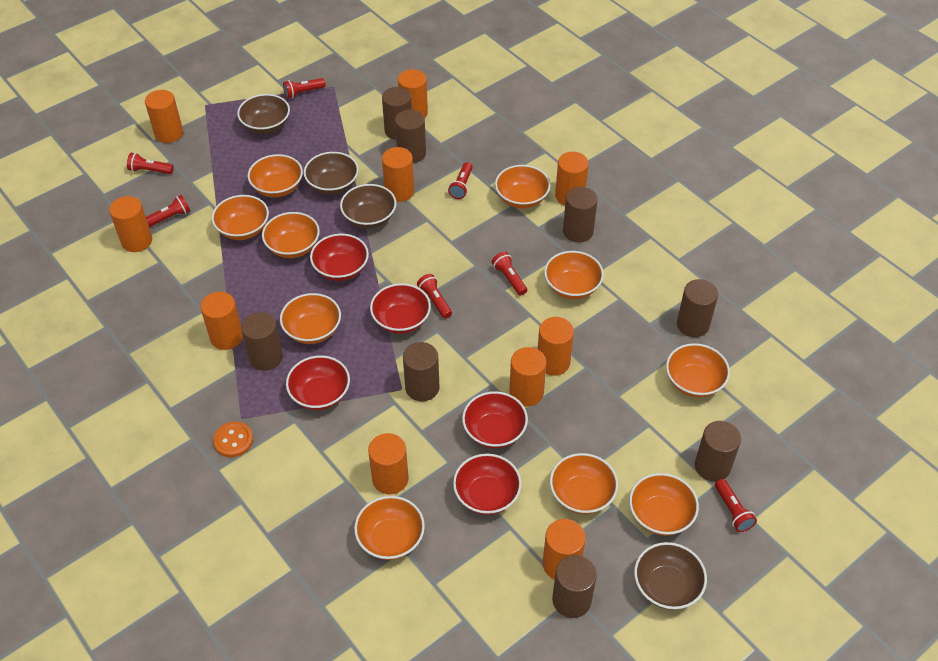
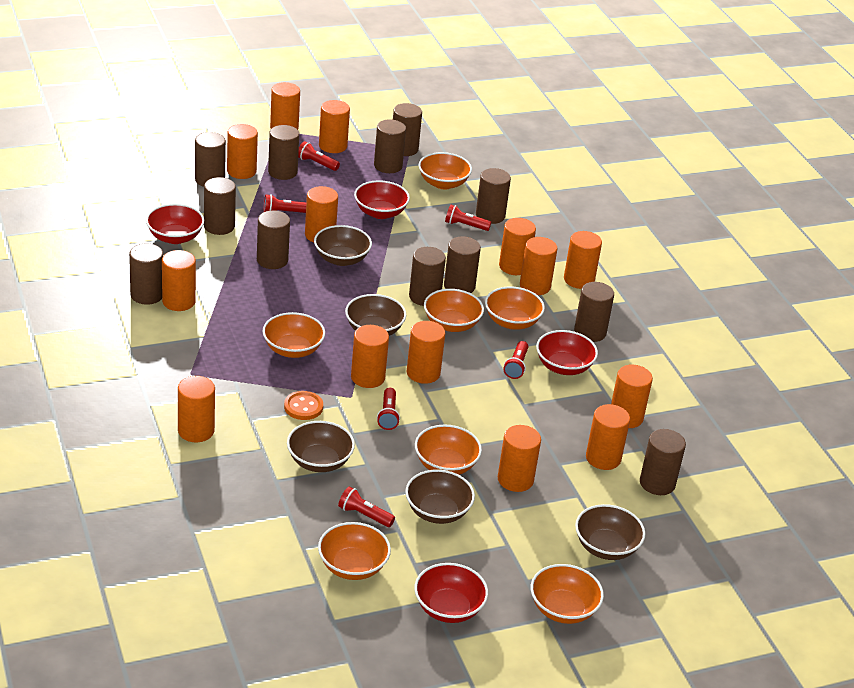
brown bowl: 4 -> 5
brown cylinder: 8 -> 12
orange bowl: 10 -> 7
orange cylinder: 10 -> 14
red bowl: 5 -> 4
red flashlight: 7 -> 6

